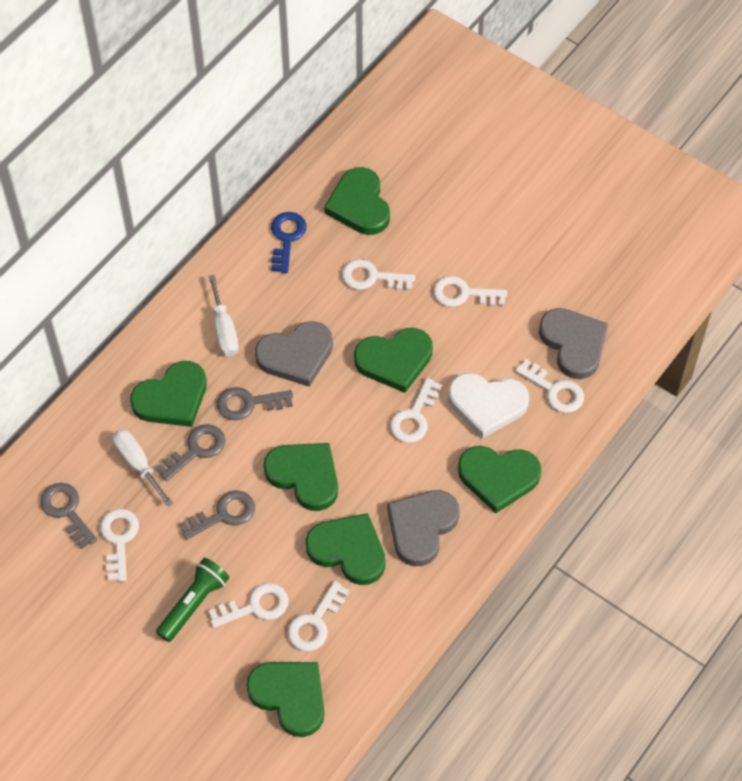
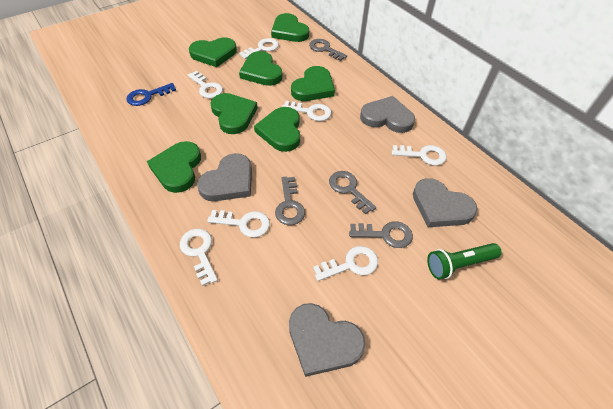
grey heart: 3 -> 4
white heart: 1 -> 0
white screwdriver: 2 -> 0

